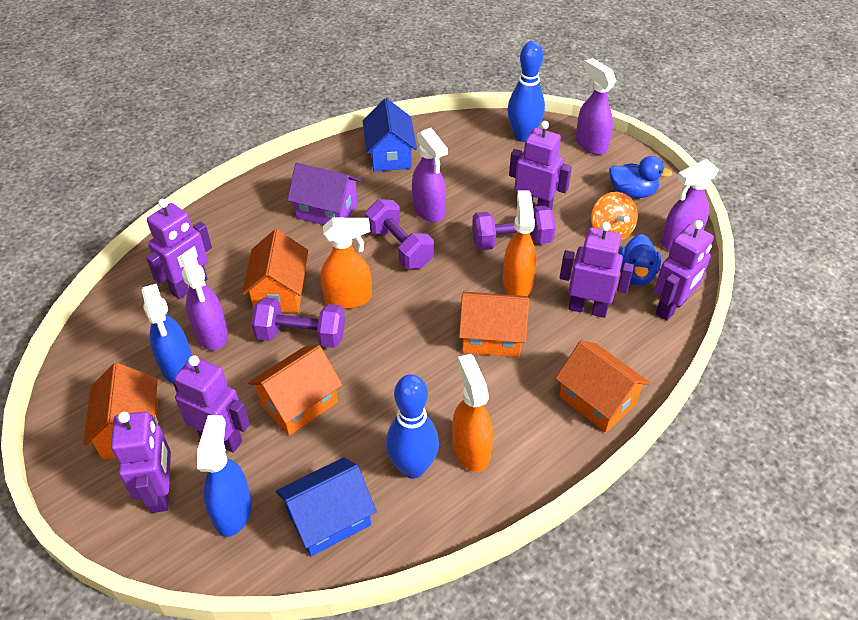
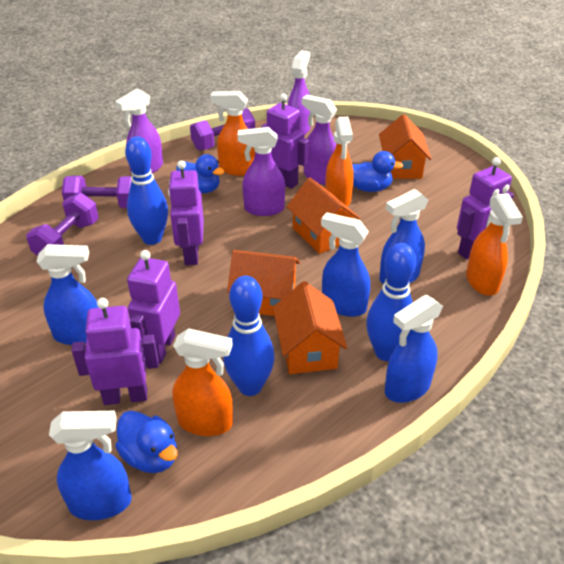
blue bowling pin: 2 -> 3
blue duck: 2 -> 3
blue house: 2 -> 0
blue spray bottle: 2 -> 5
orange house: 5 -> 4
orange spinning top: 1 -> 0
orange spray bottle: 3 -> 4
purple house: 1 -> 0
purple robot: 6 -> 5

